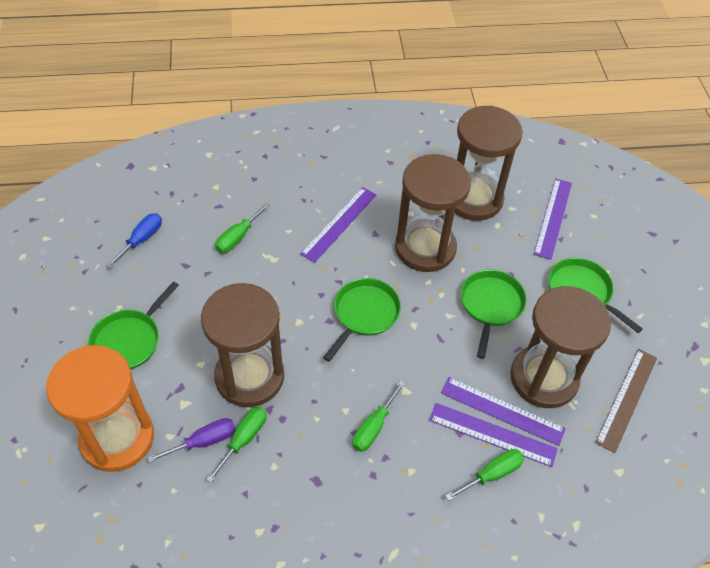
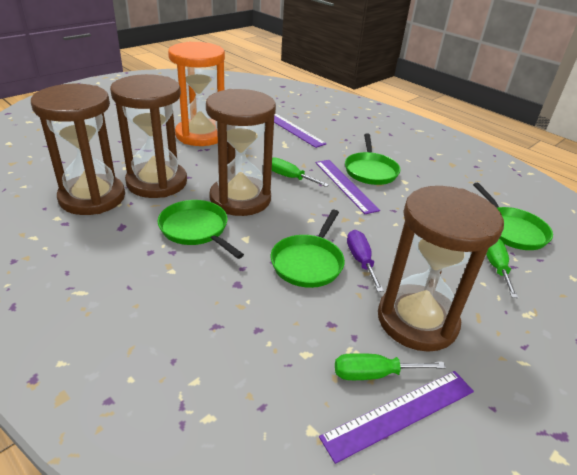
blue screwdriver: 1 -> 0
brown ruler: 1 -> 0
green screwdriver: 4 -> 3
purple ruler: 4 -> 3

